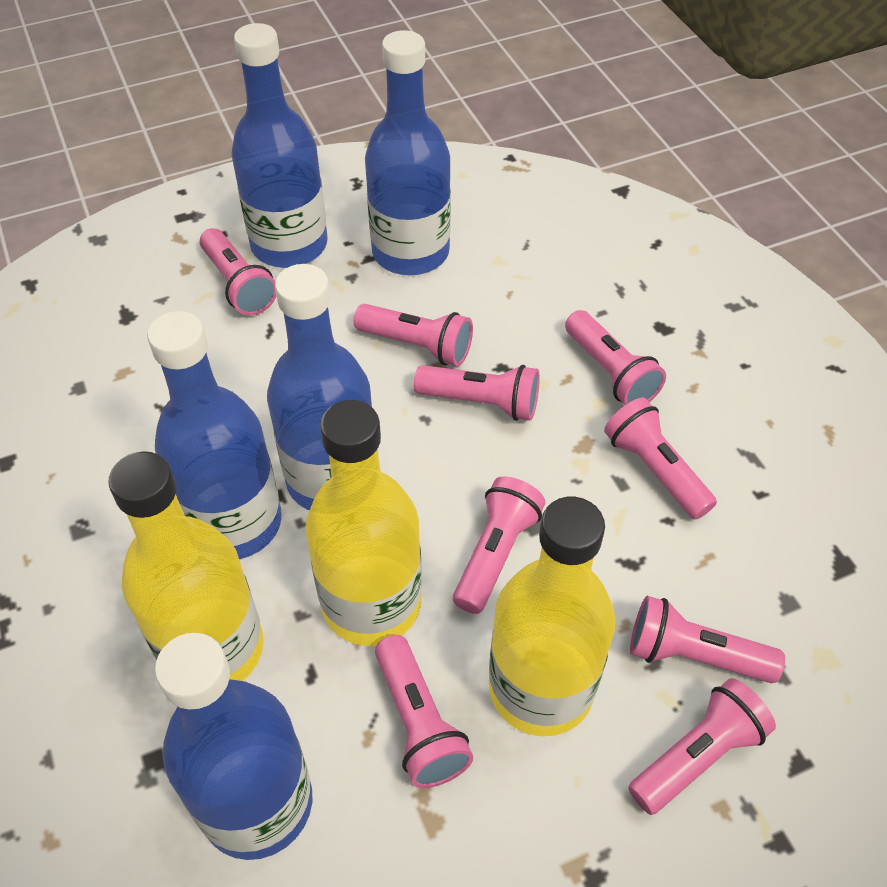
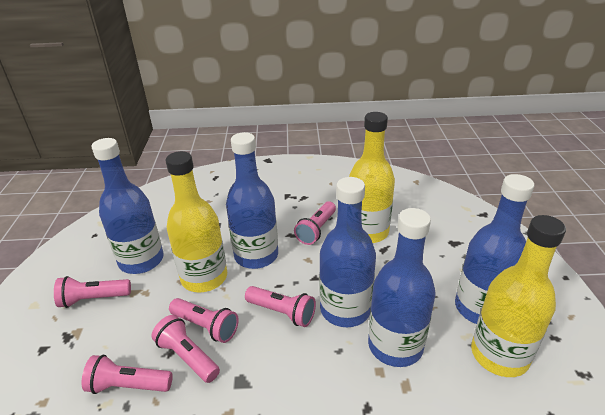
pink flashlight: 9 -> 6

